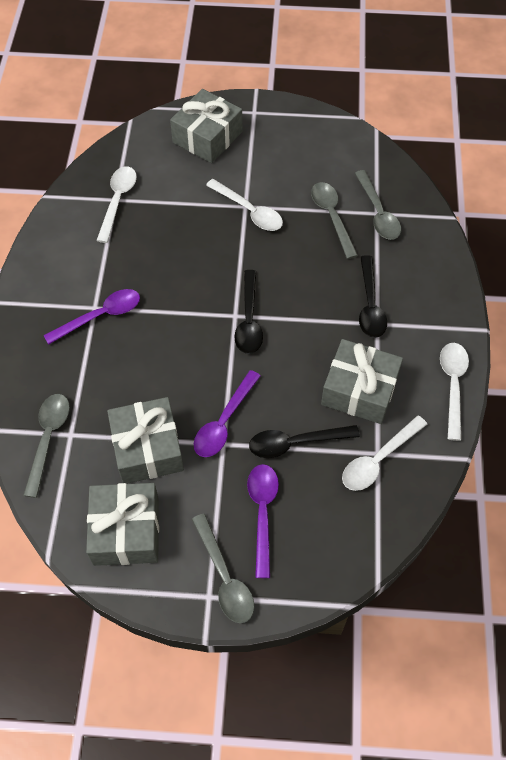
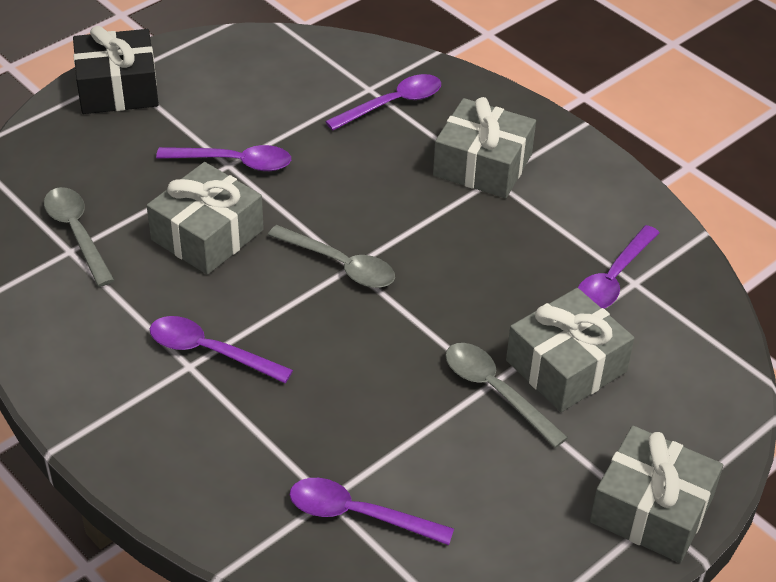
black gift: 0 -> 1
black spoon: 3 -> 0
grey spoon: 4 -> 3
purple spoon: 3 -> 5
white spoon: 4 -> 0

